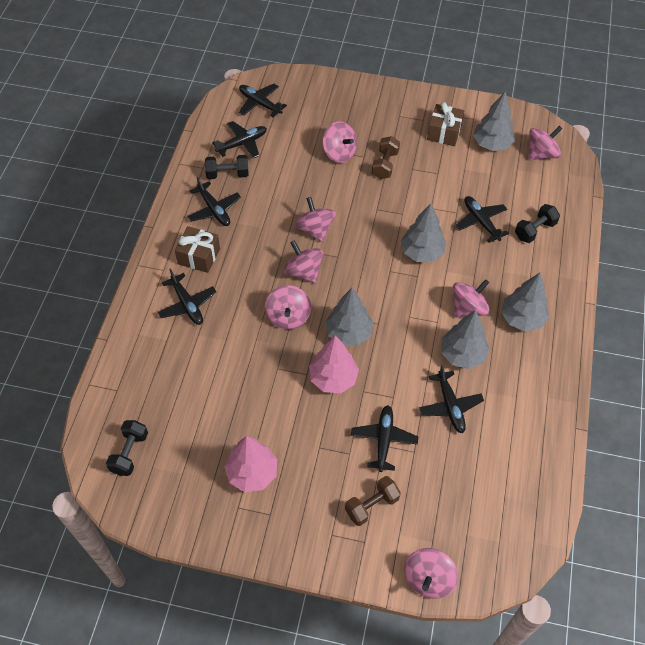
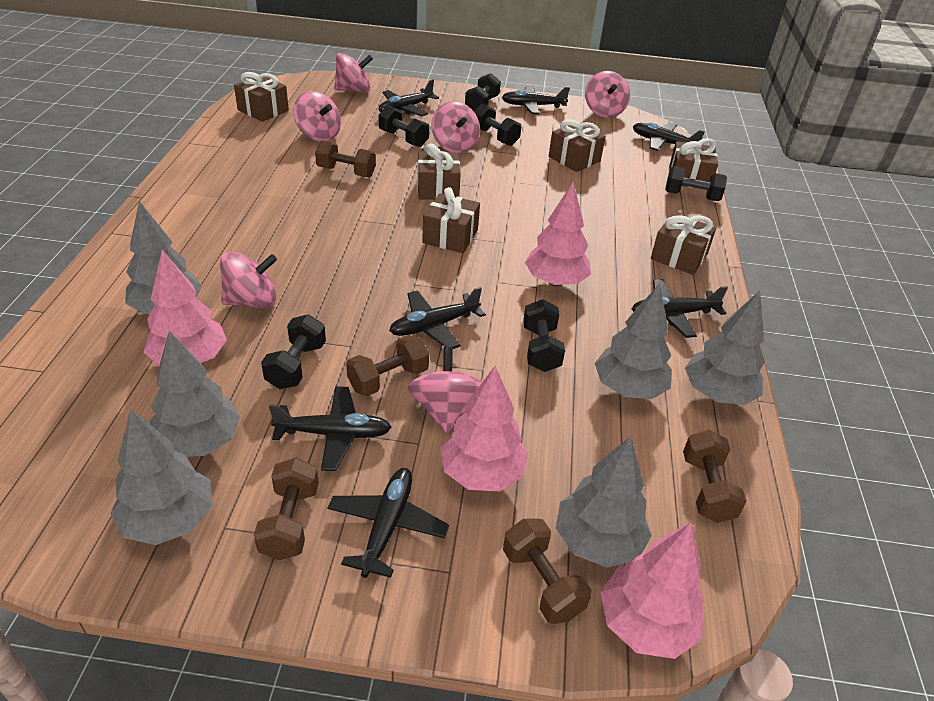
black dumbbell: 3 -> 6
brown dumbbell: 2 -> 5
brown gift: 2 -> 6
grey tree: 5 -> 6
pink spinning top: 7 -> 6
pink tree: 2 -> 4

